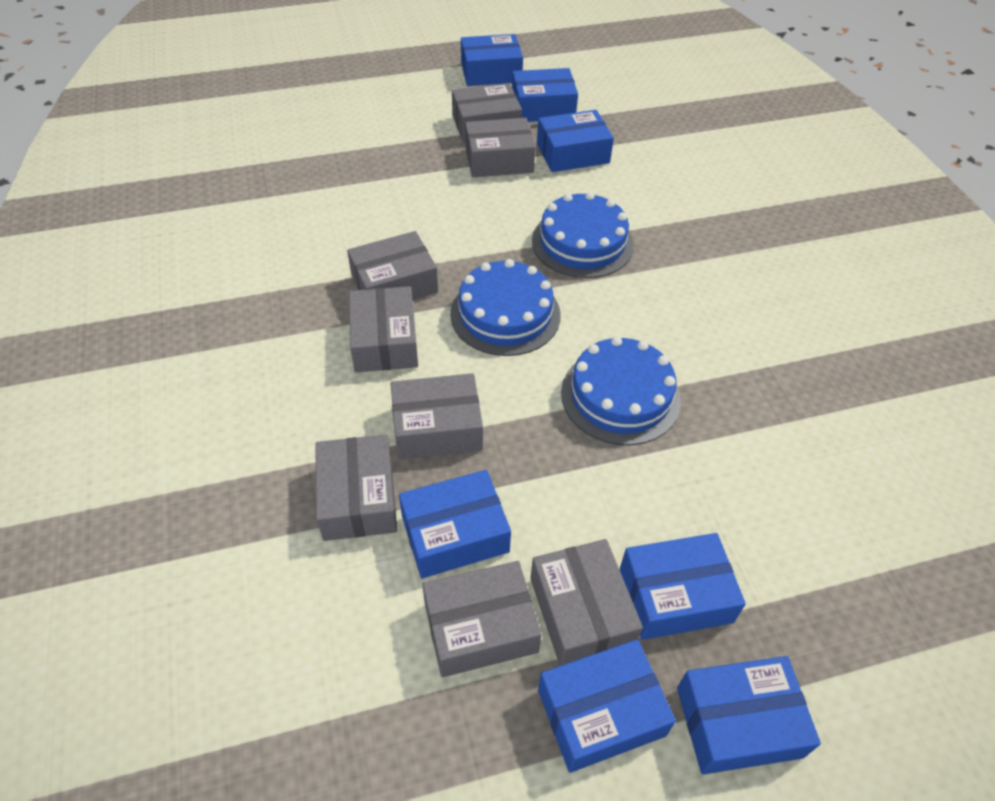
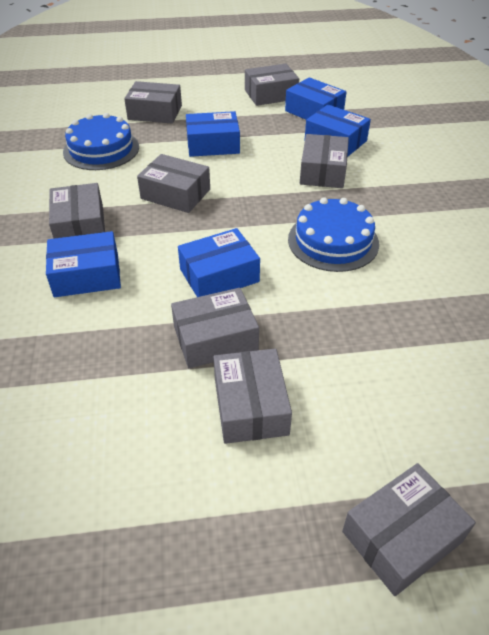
blue box: 7 -> 5
blue cake: 3 -> 2

